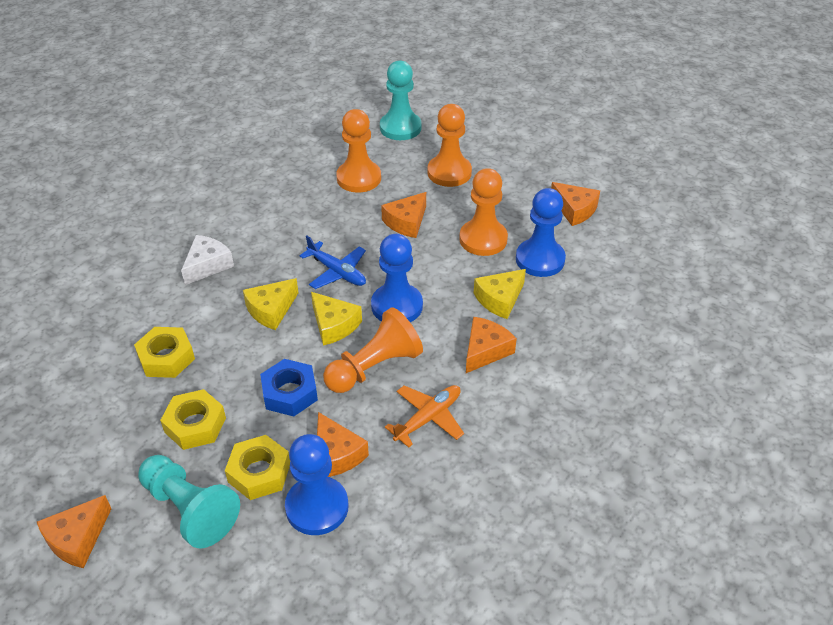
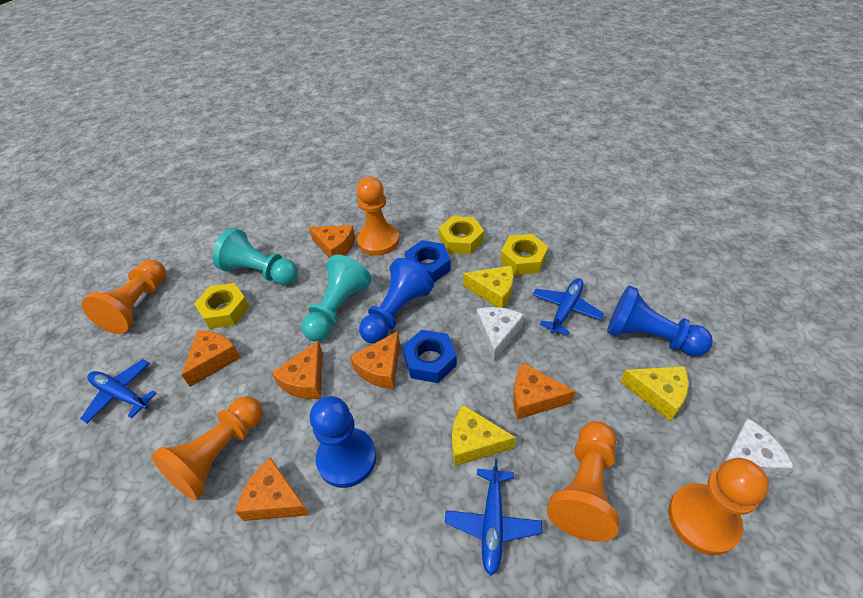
blue nut: 1 -> 2
blue plane: 1 -> 3
orange cheese: 5 -> 6
orange pawn: 4 -> 5
orange plane: 1 -> 0
white cheese: 1 -> 2

